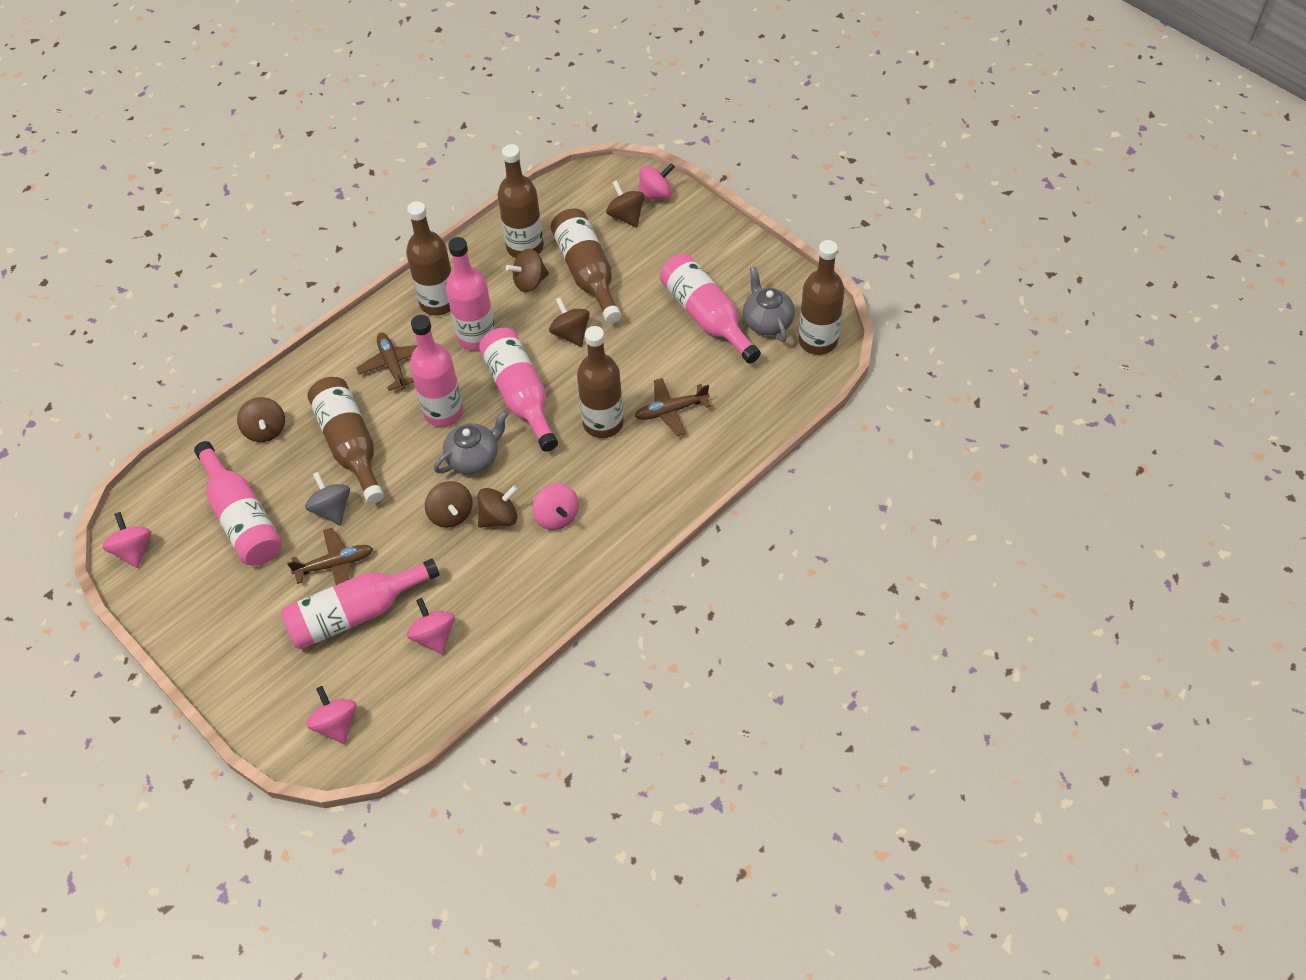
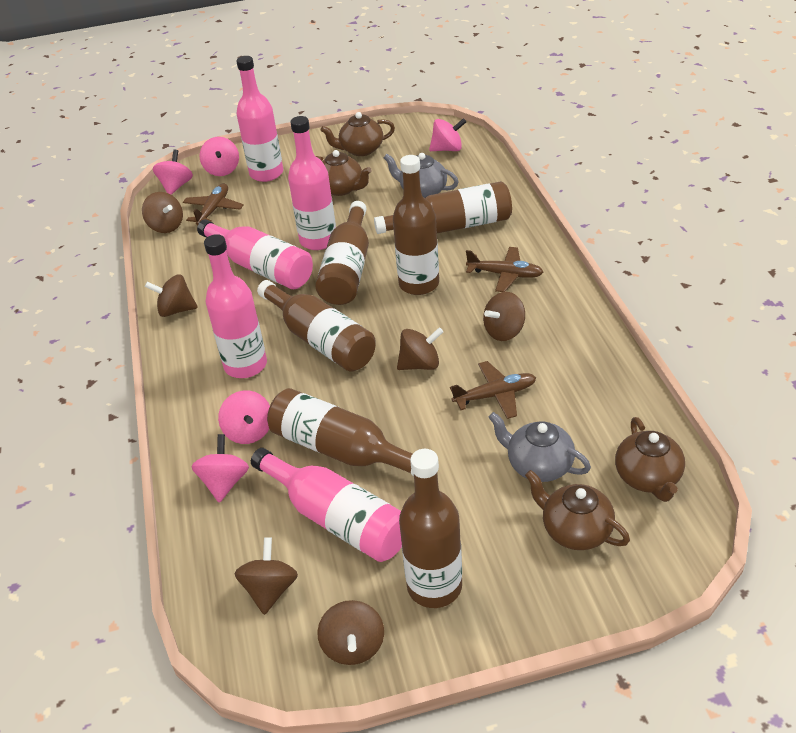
brown teapot: 0 -> 4
grey spinning top: 1 -> 0
pink bottle: 6 -> 5

